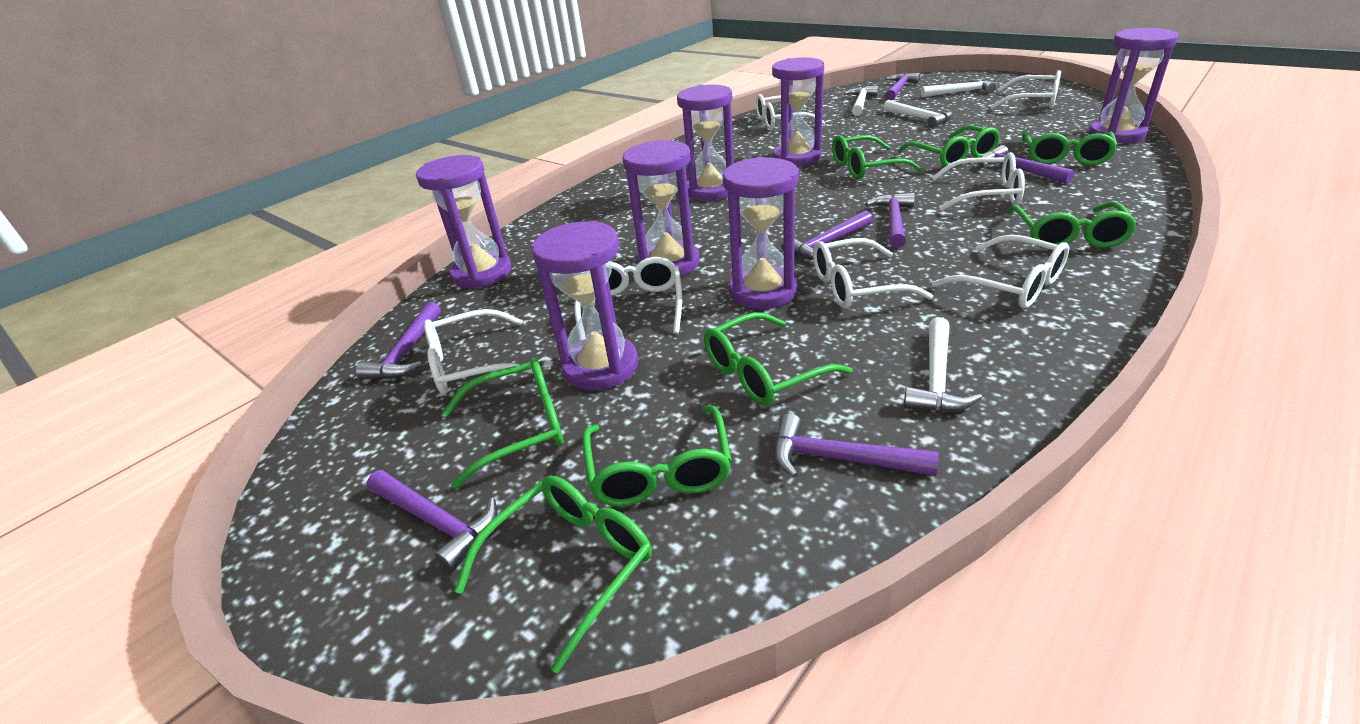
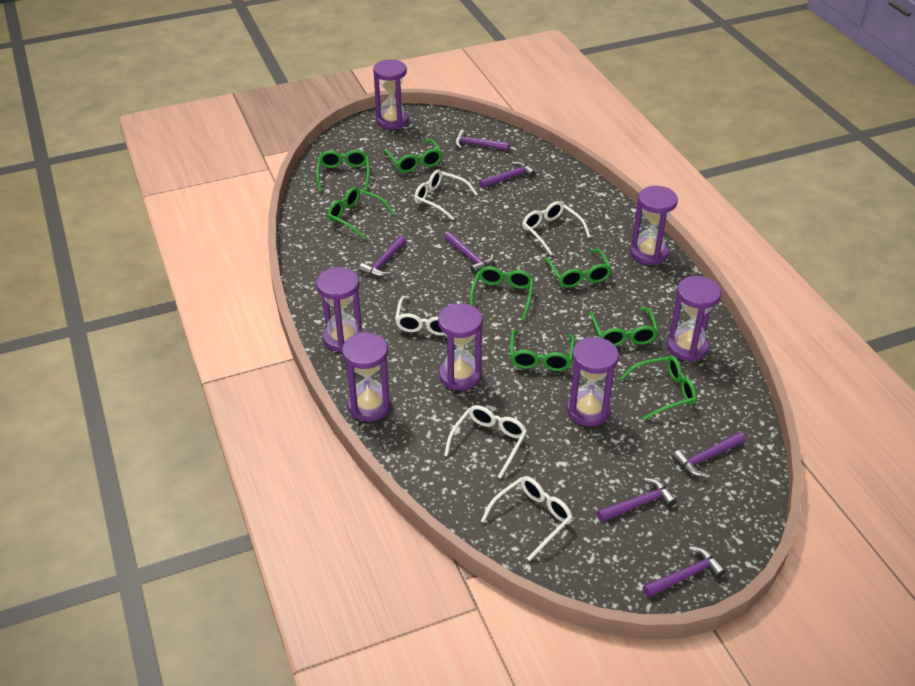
white glasses: 7 -> 5
white hammer: 4 -> 0

